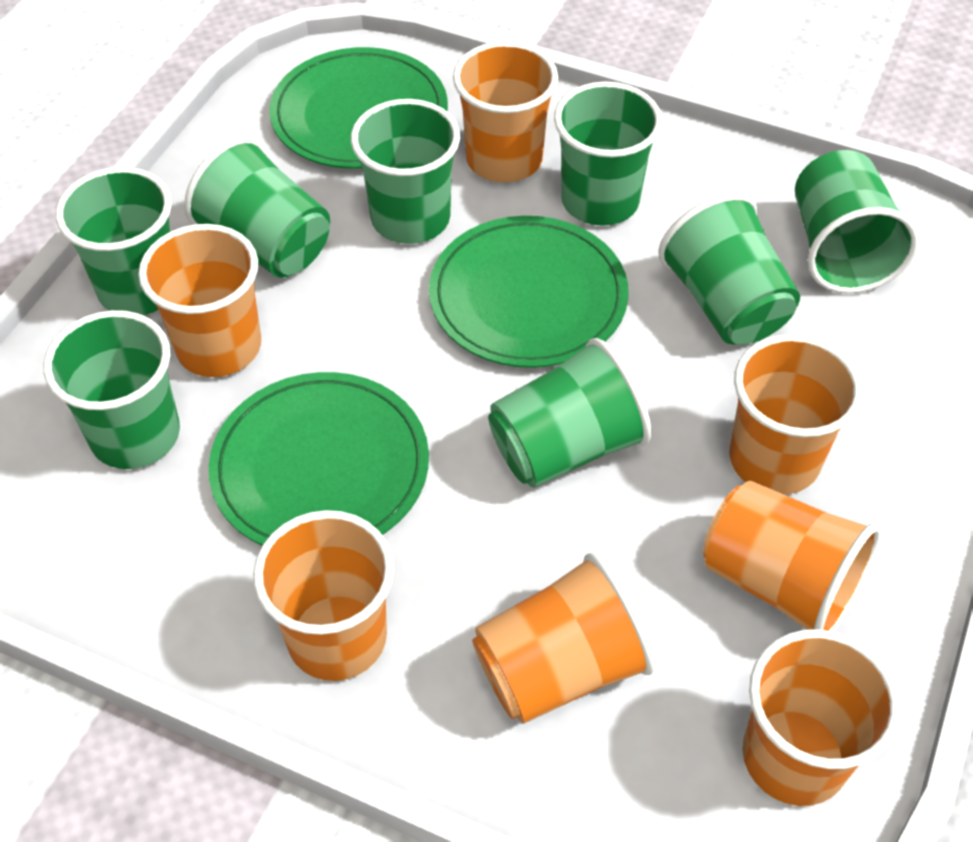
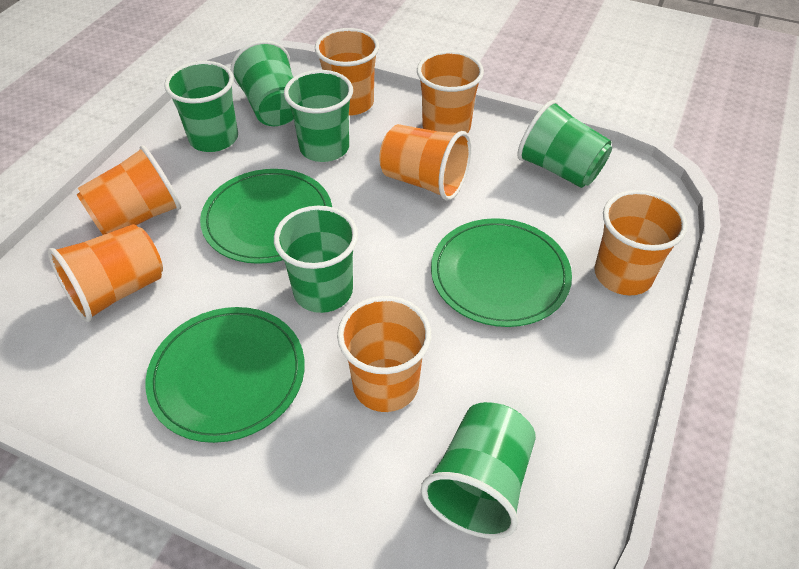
green cup: 8 -> 6

